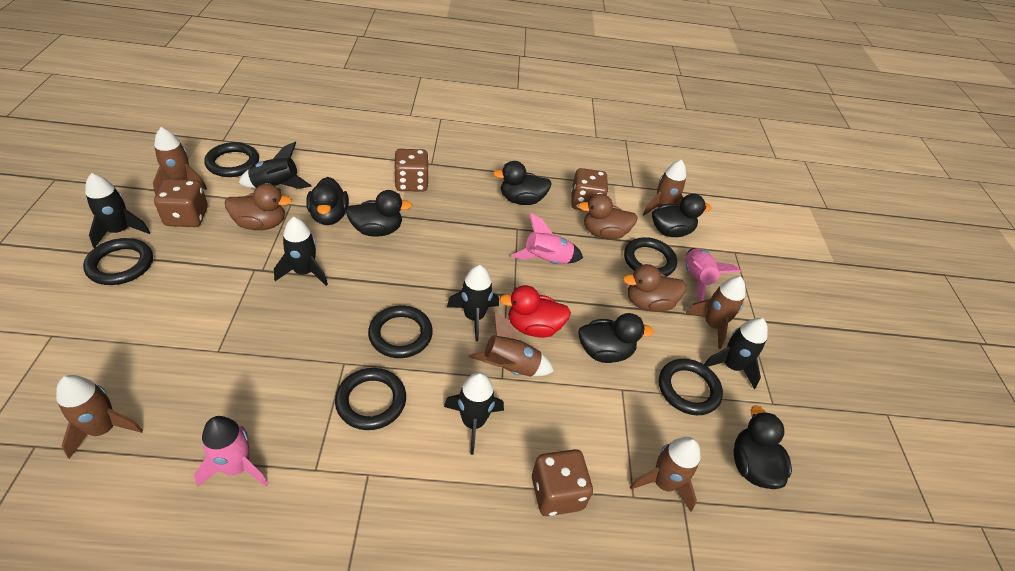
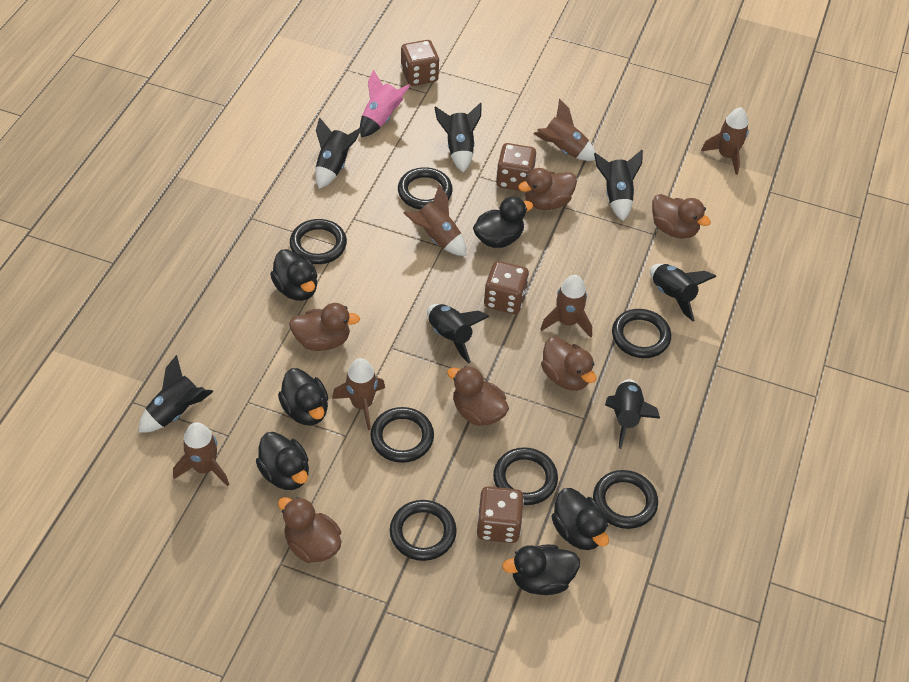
black ring: 6 -> 7
black rocket: 6 -> 7
brown duck: 3 -> 6
pink rocket: 3 -> 1
red duck: 1 -> 0

